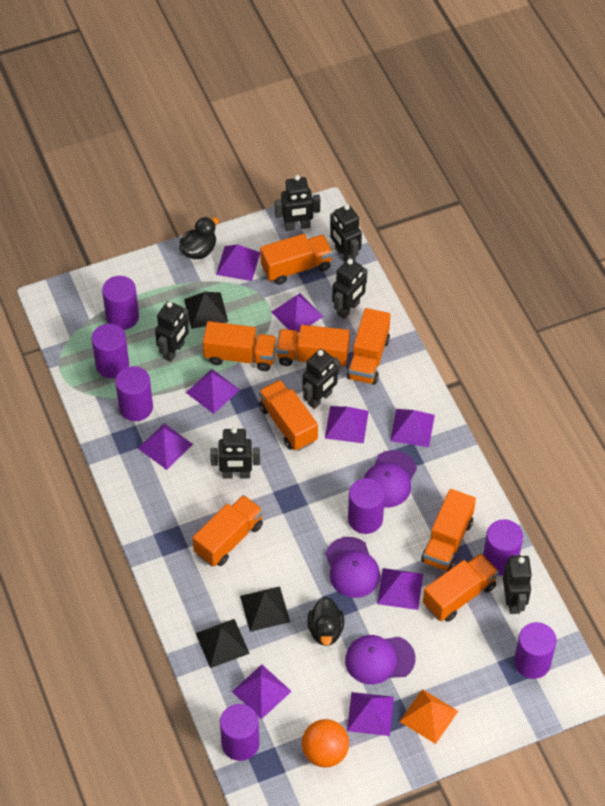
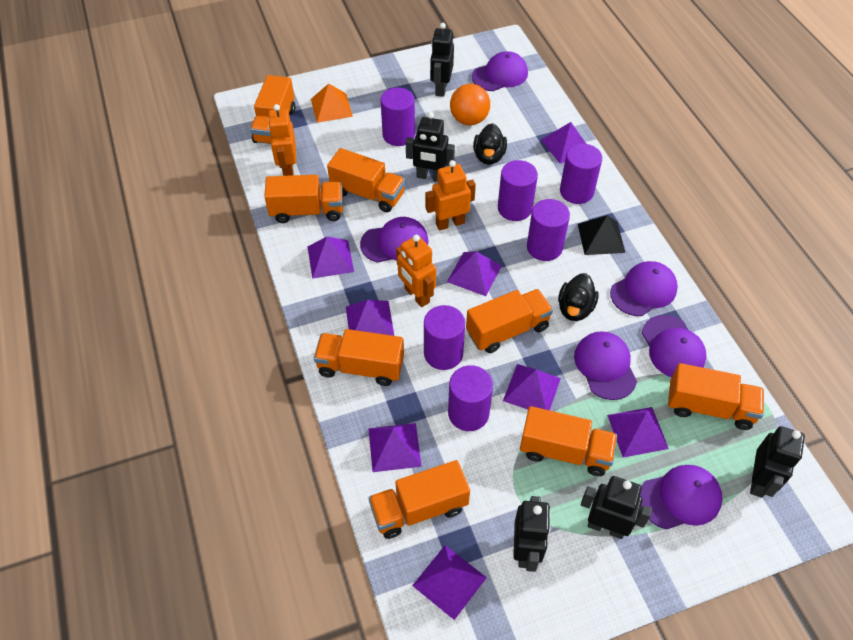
black pyramid: 3 -> 1
black robot: 7 -> 5
orange robot: 0 -> 3
purple cap: 3 -> 6
purple cylinder: 7 -> 6
purple pyramid: 9 -> 8

